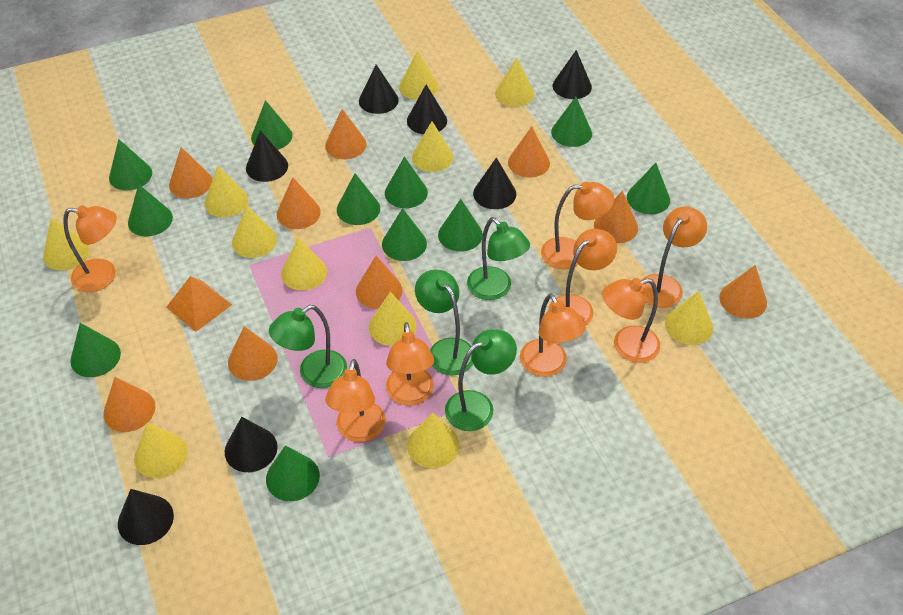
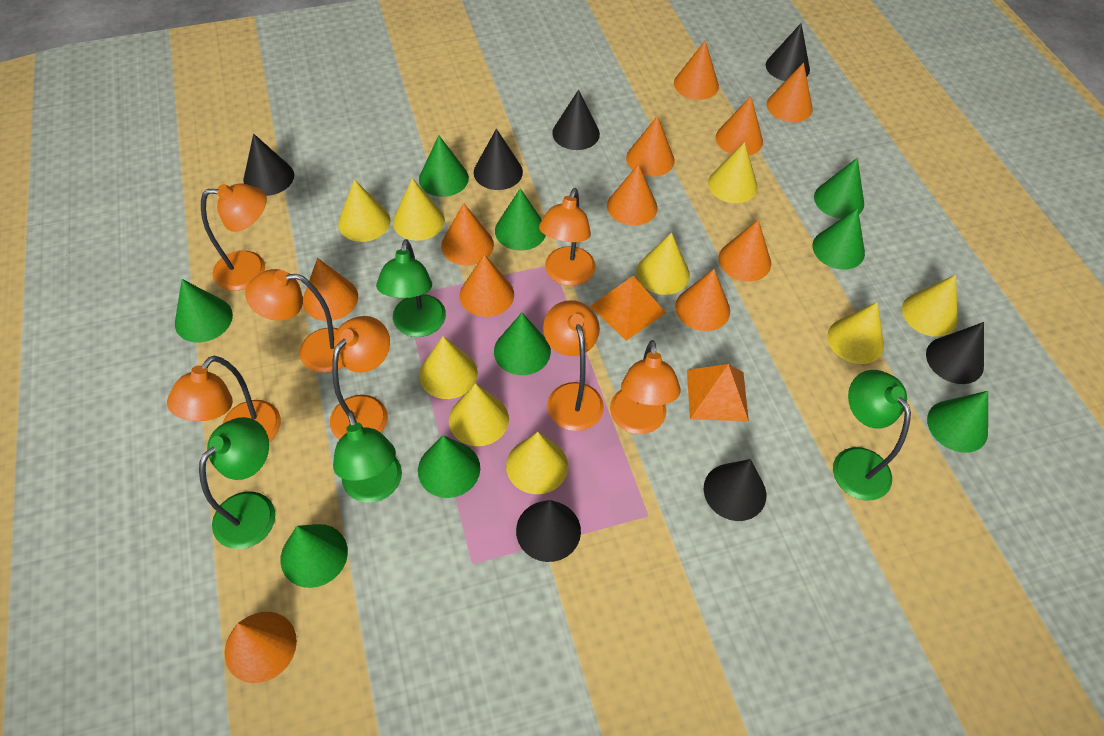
green cone: 11 -> 9
orange cone: 9 -> 11
orange lamp: 8 -> 7
orange pyramid: 1 -> 2
yellow cone: 11 -> 9

